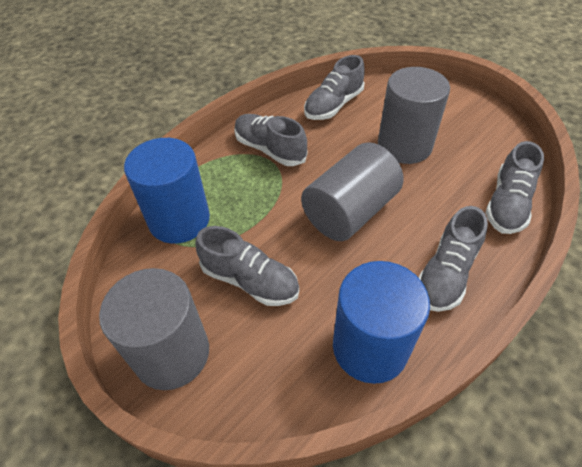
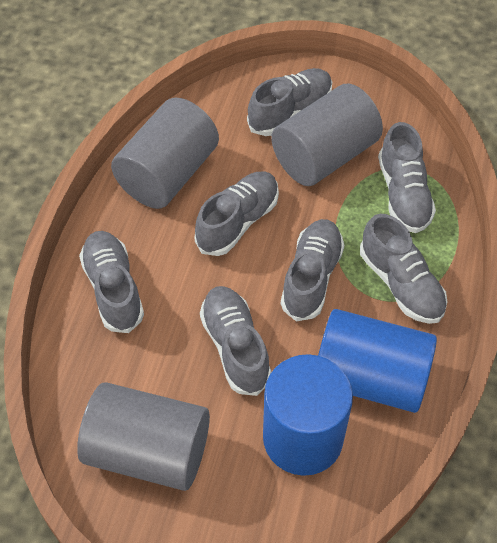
grey shoe: 5 -> 7

